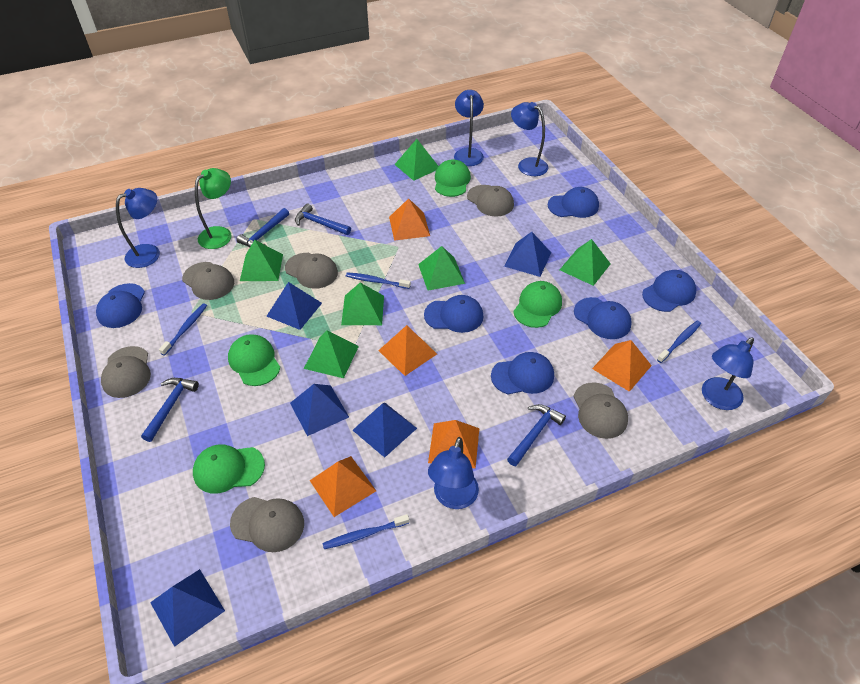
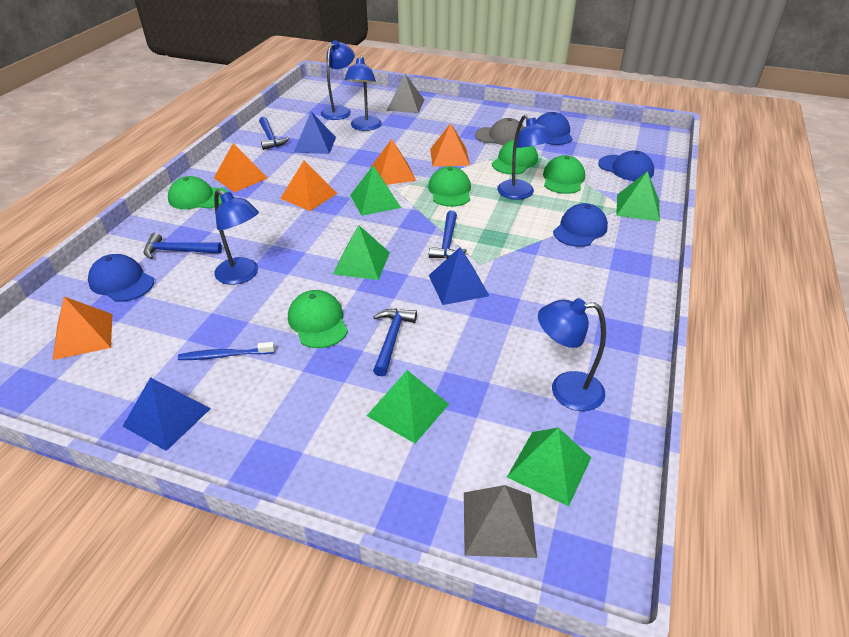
blue cap: 6 -> 4
blue pyramid: 5 -> 3
blue toothbrush: 4 -> 1
green cap: 4 -> 5
green lamp: 1 -> 0
green pyramid: 6 -> 5
grey cap: 6 -> 1
grey pyramid: 0 -> 2

